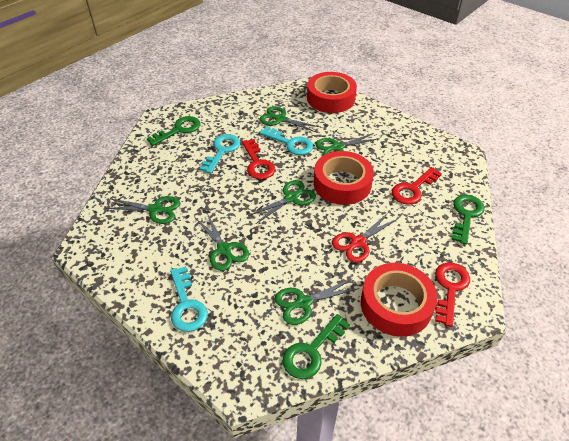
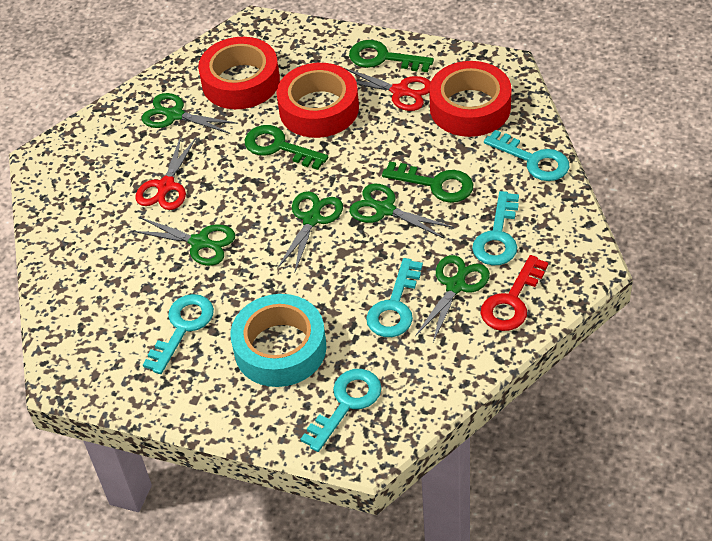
green scissors: 6 -> 5
red key: 3 -> 1
red scissors: 1 -> 2
turquoise key: 3 -> 5
turquoise tape: 0 -> 1

